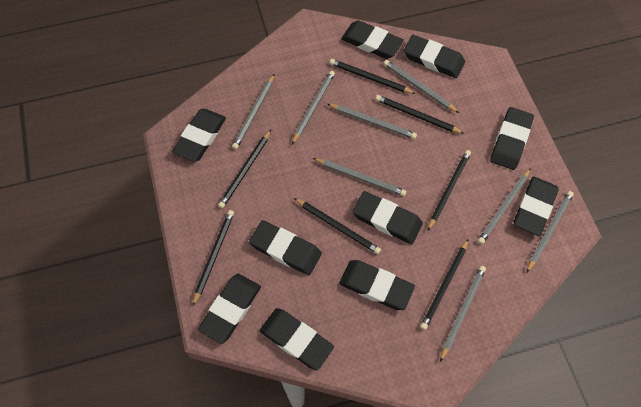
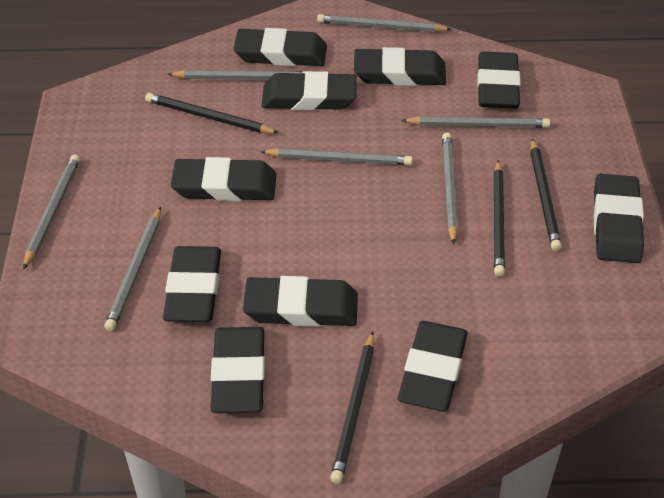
black pencil: 7 -> 4
grey pencil: 8 -> 7

